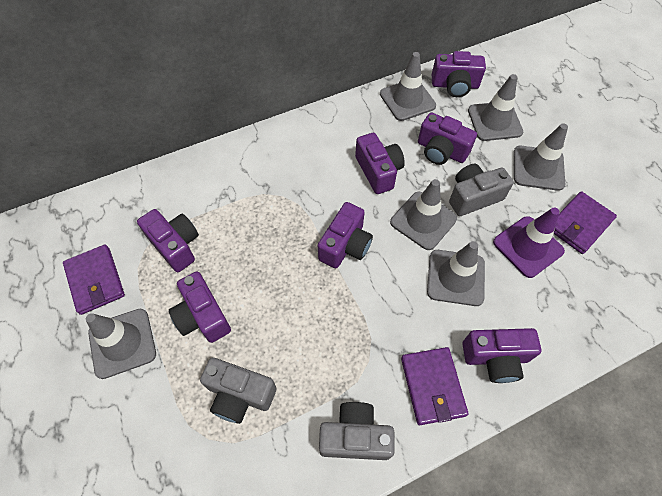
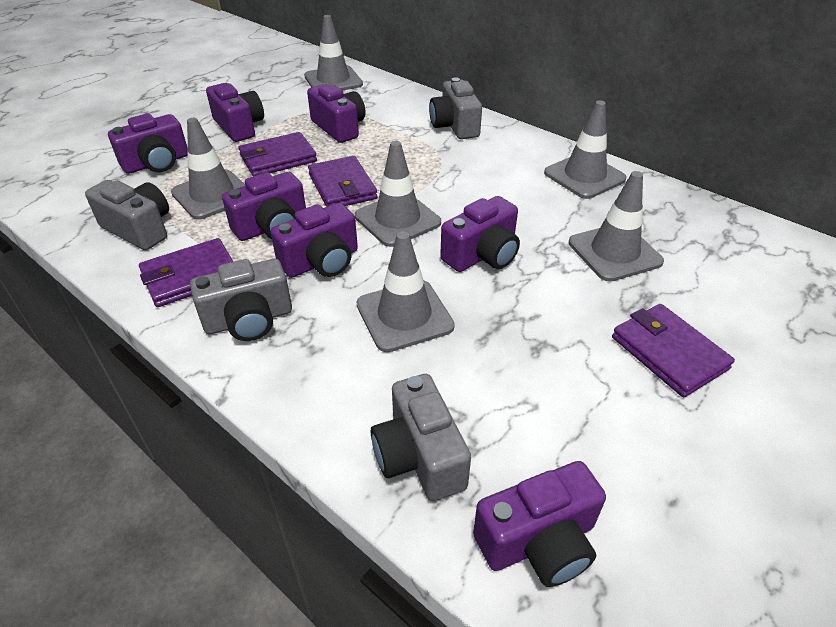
grey camera: 3 -> 4
purple traffic cone: 1 -> 0
purple wallet: 3 -> 4

